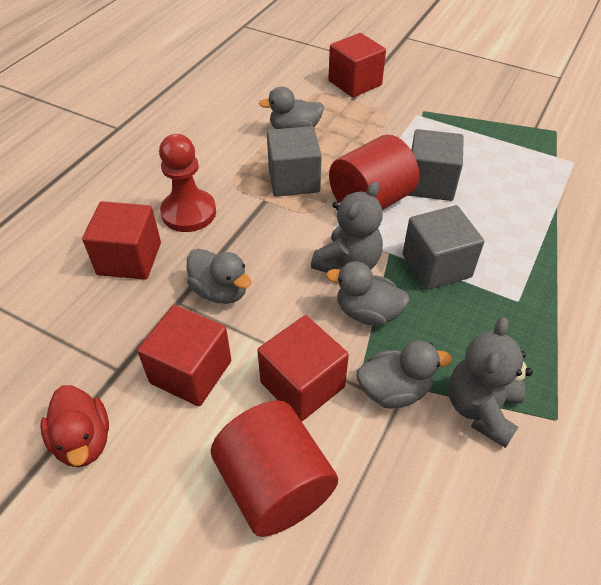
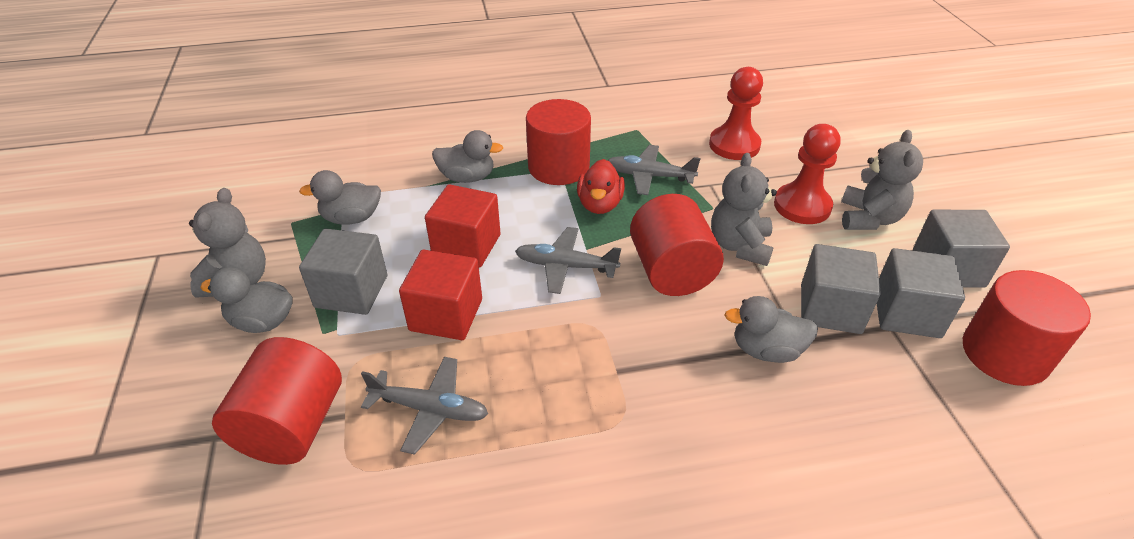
grey cube: 3 -> 4
grey plane: 0 -> 3
grey teddy bear: 2 -> 3
red cube: 4 -> 2
red cylinder: 2 -> 4
red pawn: 1 -> 2

